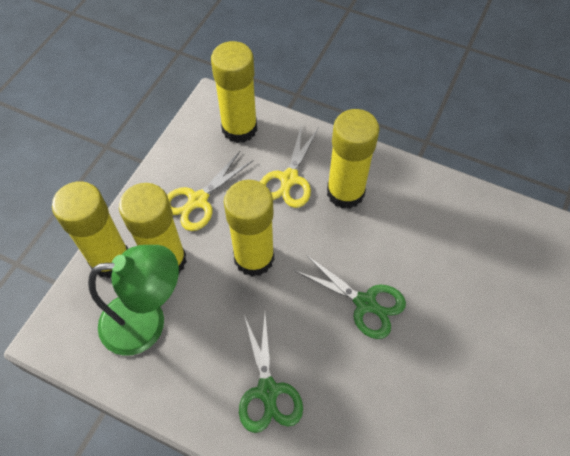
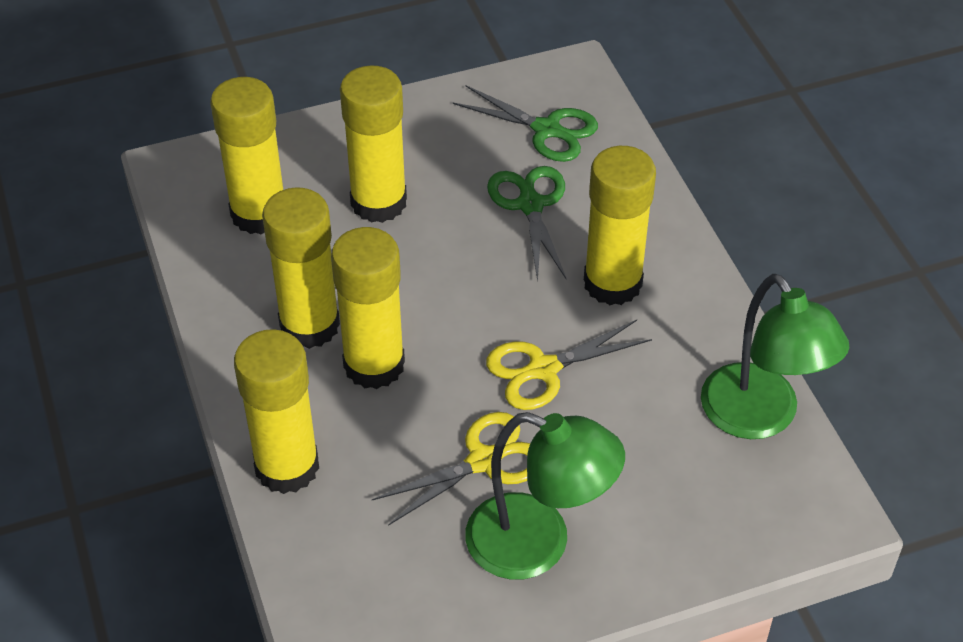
green lamp: 1 -> 2
yellow glue stick: 5 -> 6

